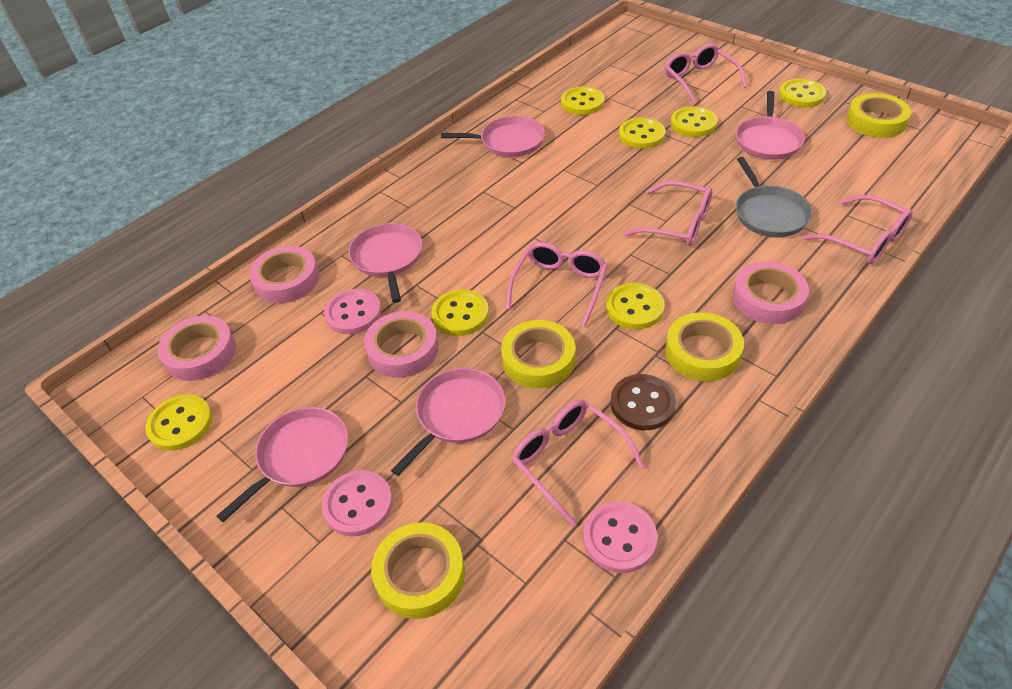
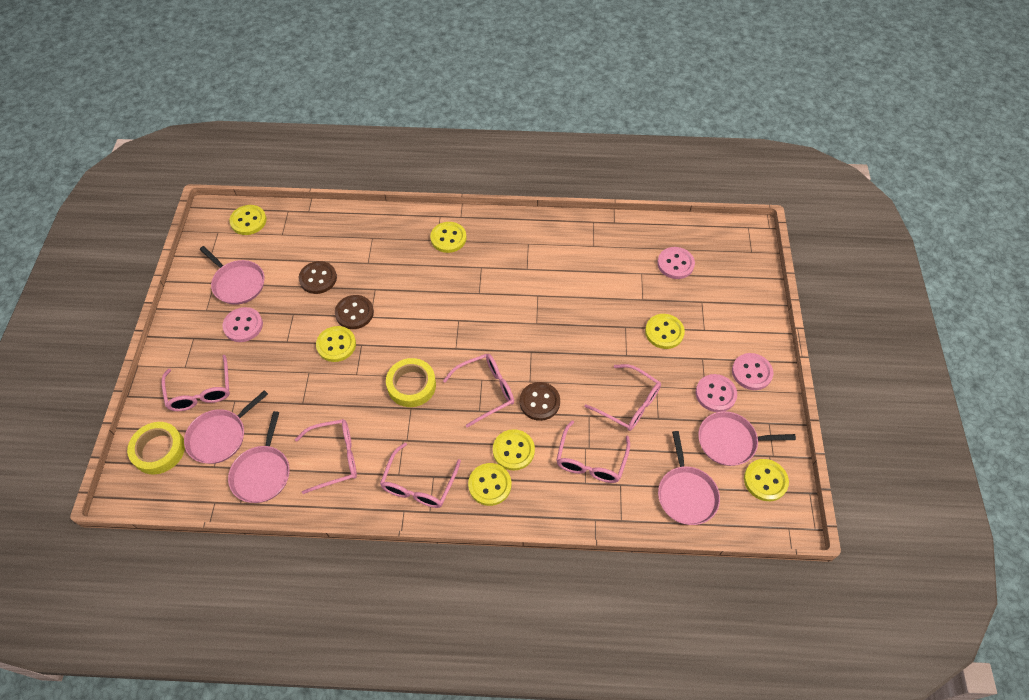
brown button: 1 -> 3
grey pan: 1 -> 0
pink button: 3 -> 4
pink glasses: 5 -> 6
pink tape: 4 -> 0
yellow tape: 4 -> 2

